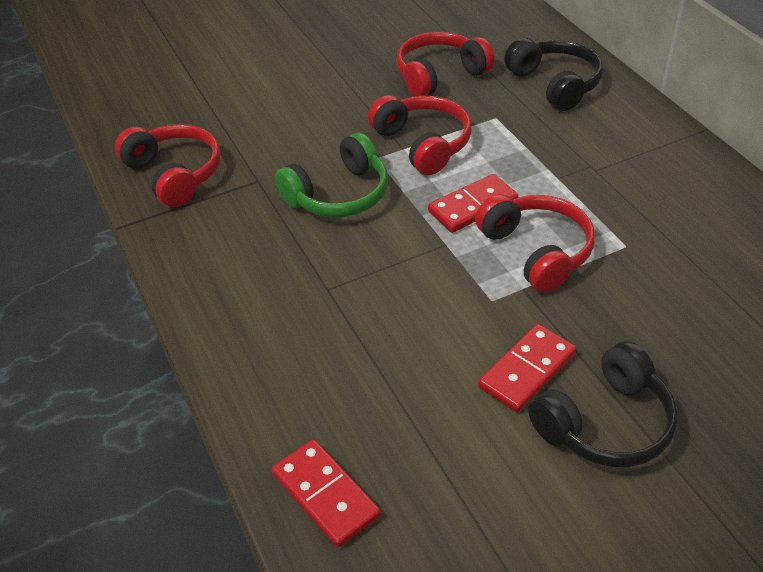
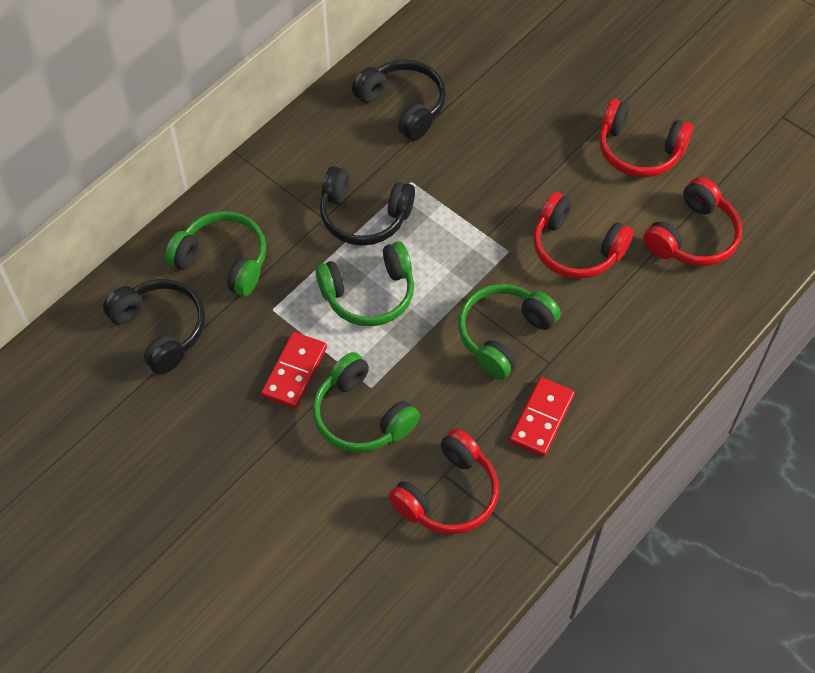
black headphones: 2 -> 3
green headphones: 1 -> 4
red domino: 3 -> 2

